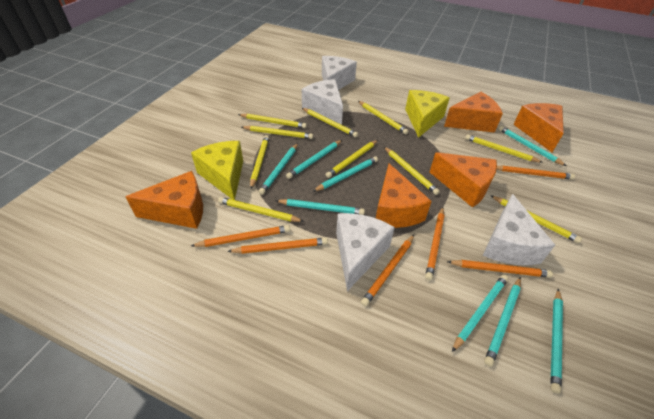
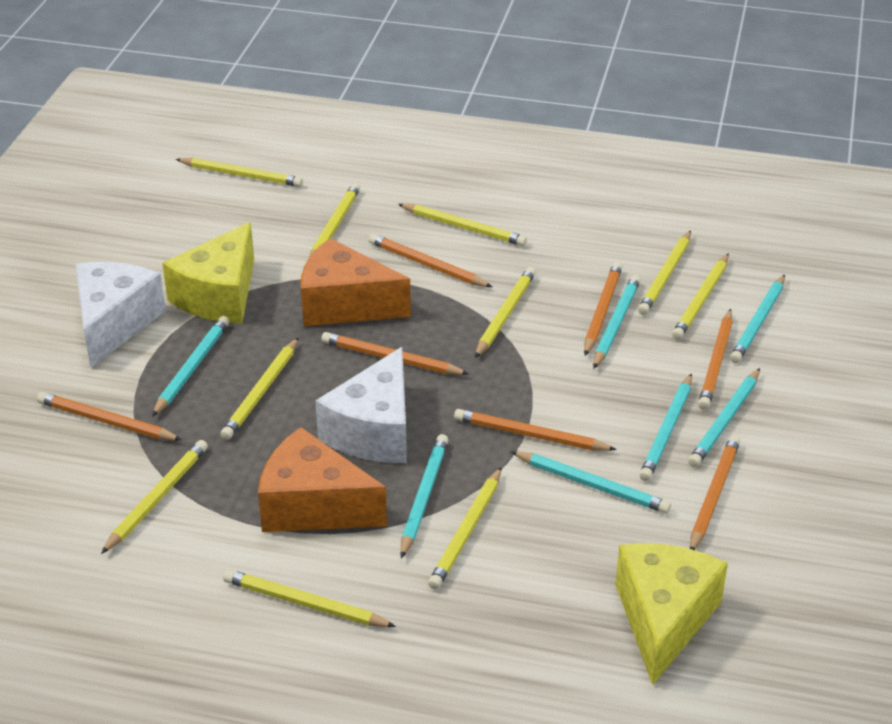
orange cheese: 5 -> 2
orange pencil: 6 -> 7
turquoise pencil: 8 -> 7
white cheese: 4 -> 2

